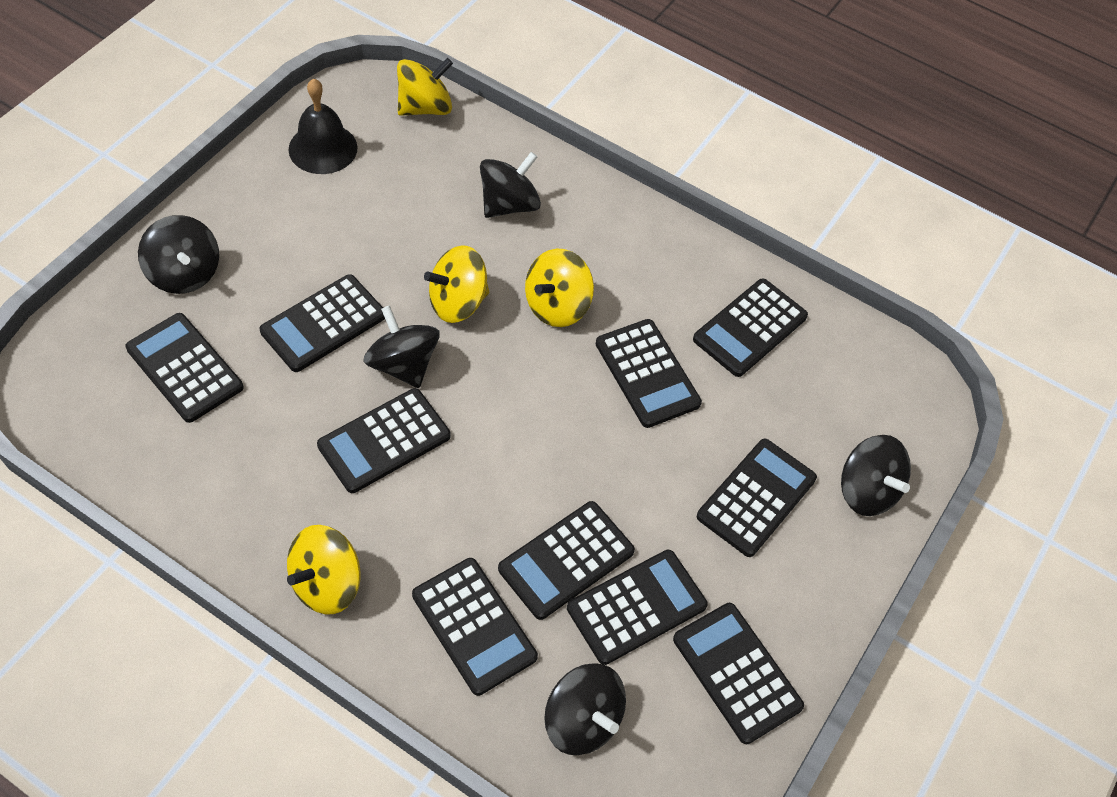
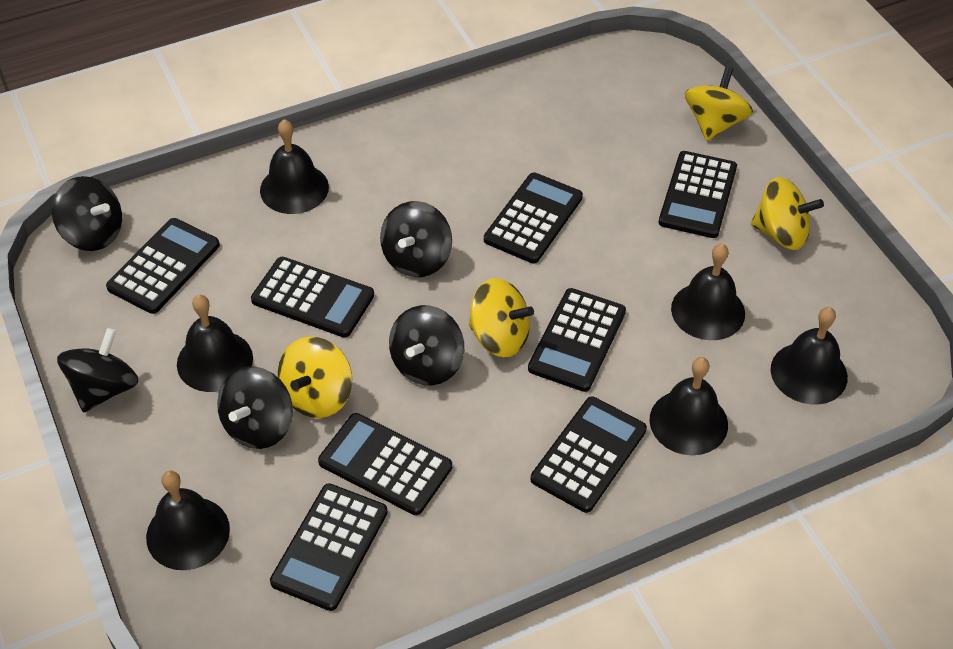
black bell: 1 -> 6
black calculator: 10 -> 8

